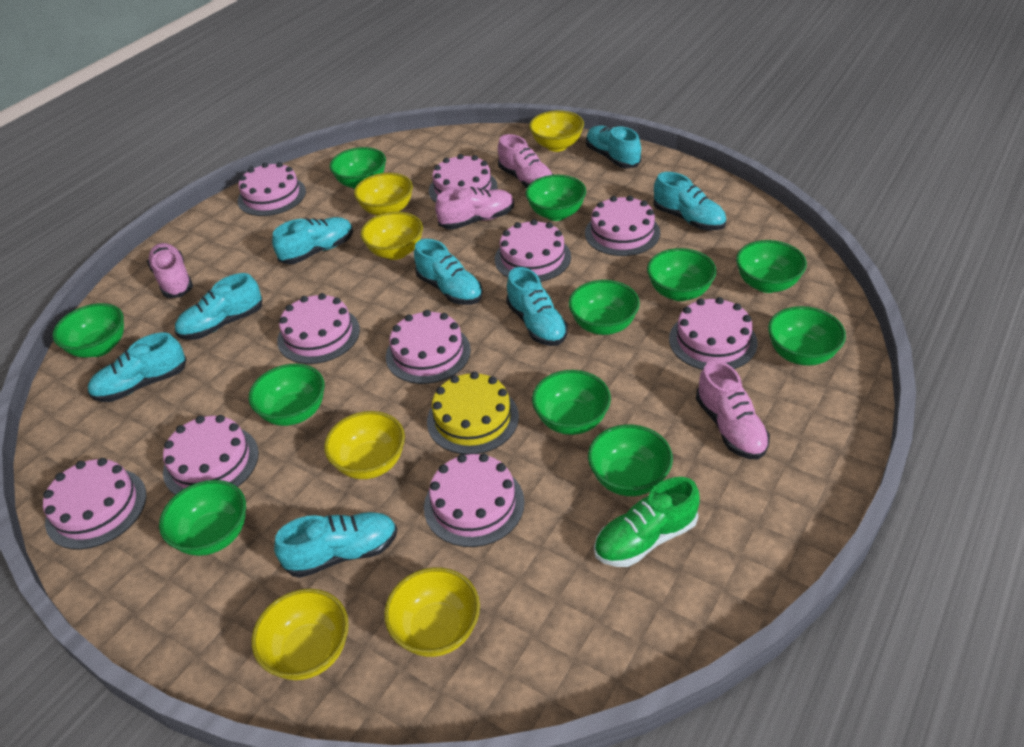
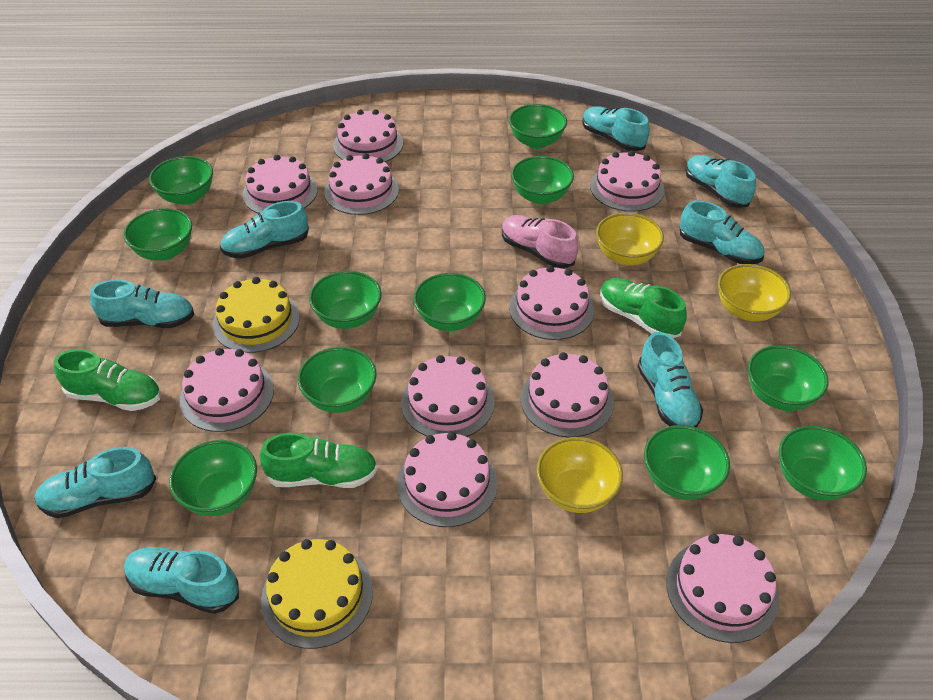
green shoe: 1 -> 3
pink shoe: 4 -> 1
yellow bowl: 6 -> 3
yellow cake: 1 -> 2

